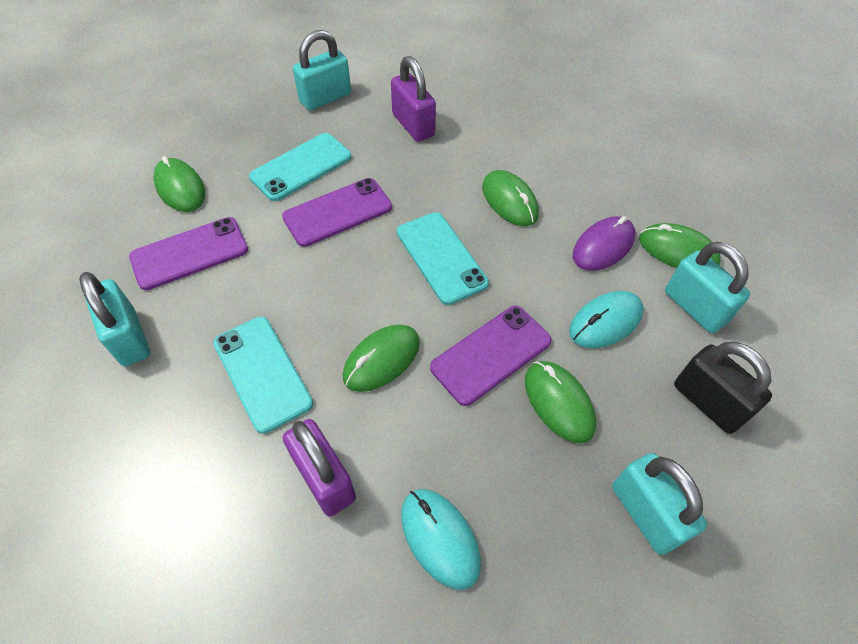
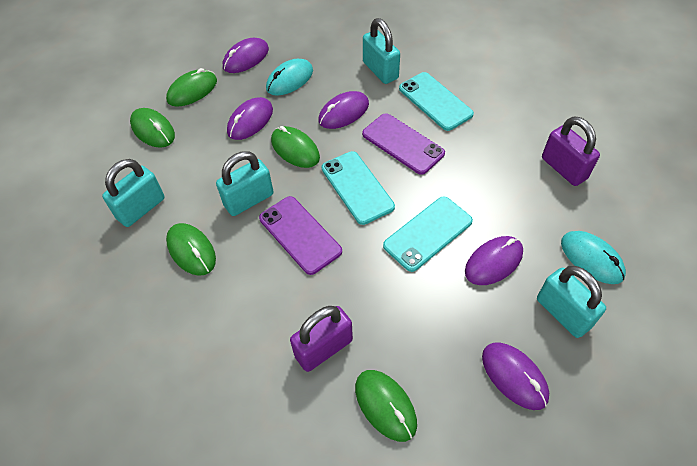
black padlock: 1 -> 0
purple mouse: 1 -> 5
purple phone: 3 -> 2

